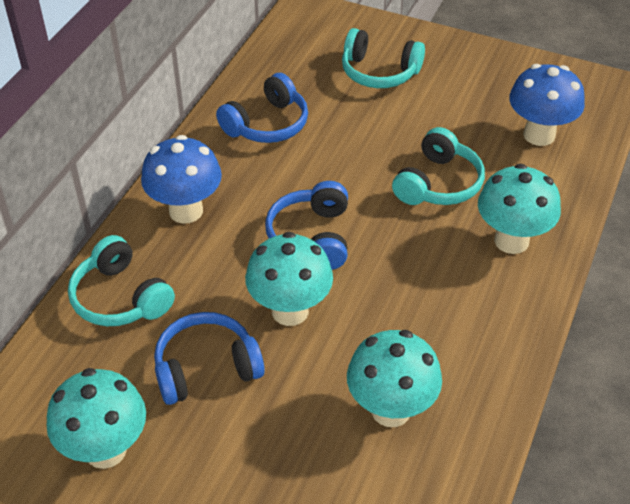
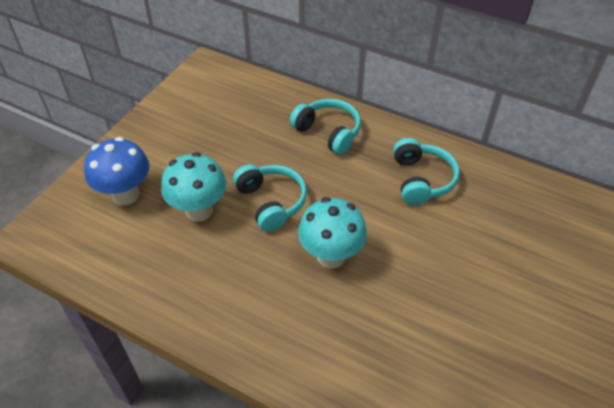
blue headphones: 3 -> 0
blue mushroom: 2 -> 1
turquoise mushroom: 4 -> 2

